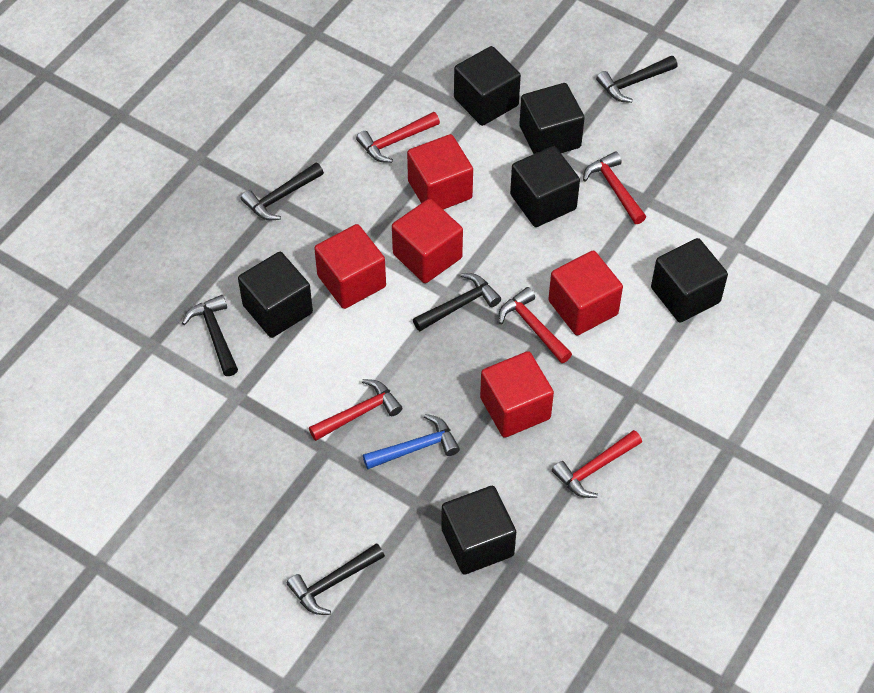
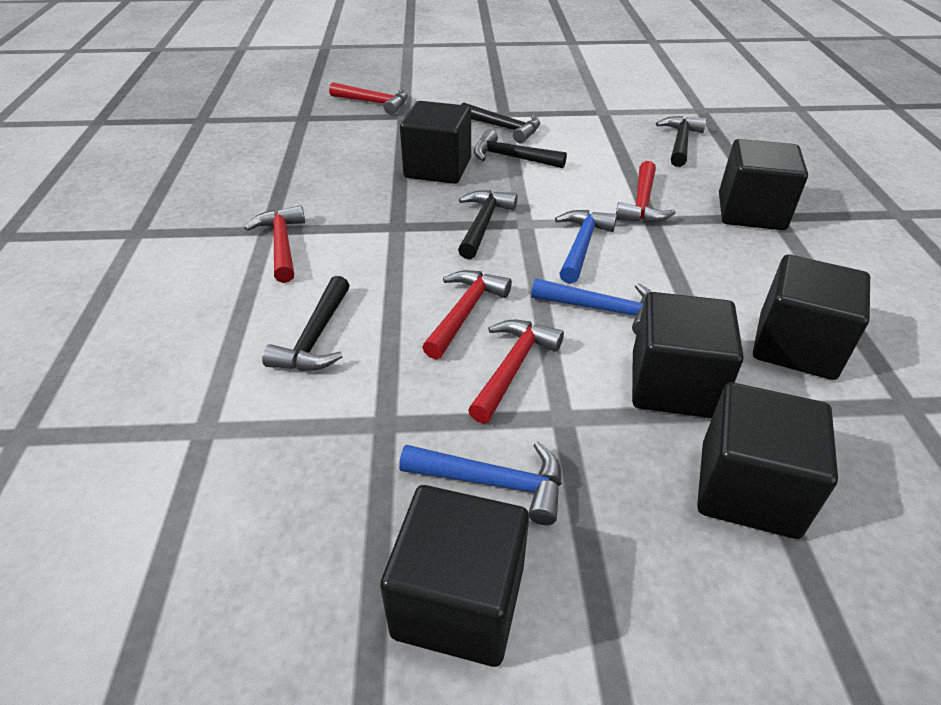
blue hammer: 1 -> 3
red cube: 5 -> 0

